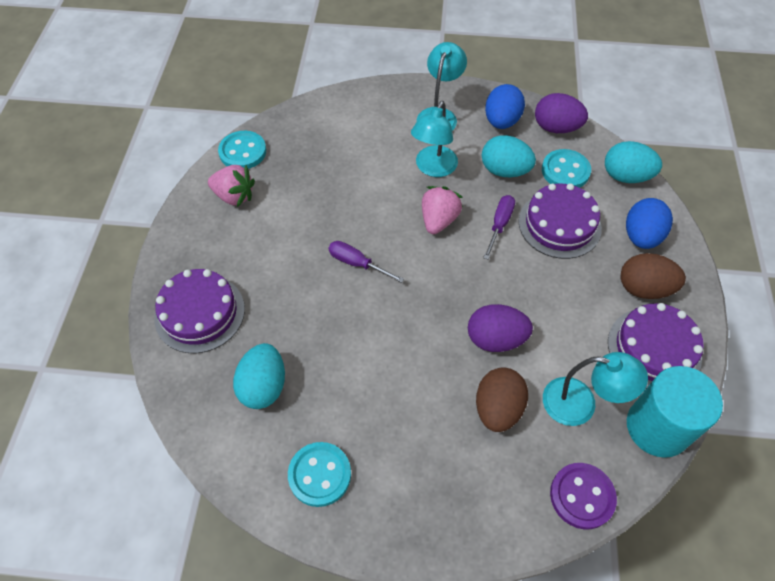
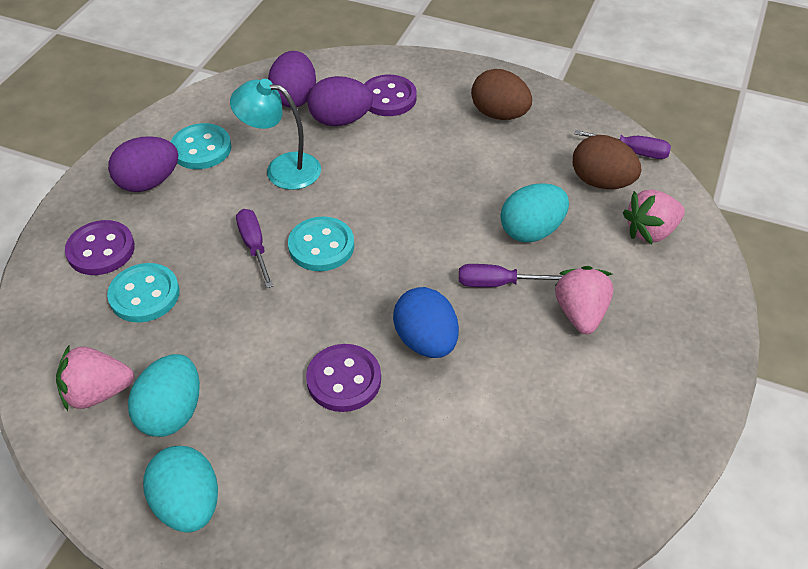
blue egg: 2 -> 1
pink strawberry: 2 -> 3
purple button: 1 -> 3
purple cake: 3 -> 0
purple egg: 2 -> 3
purple screwdriver: 2 -> 3
turquoise cylinder: 1 -> 0
turquoise lamp: 3 -> 1

